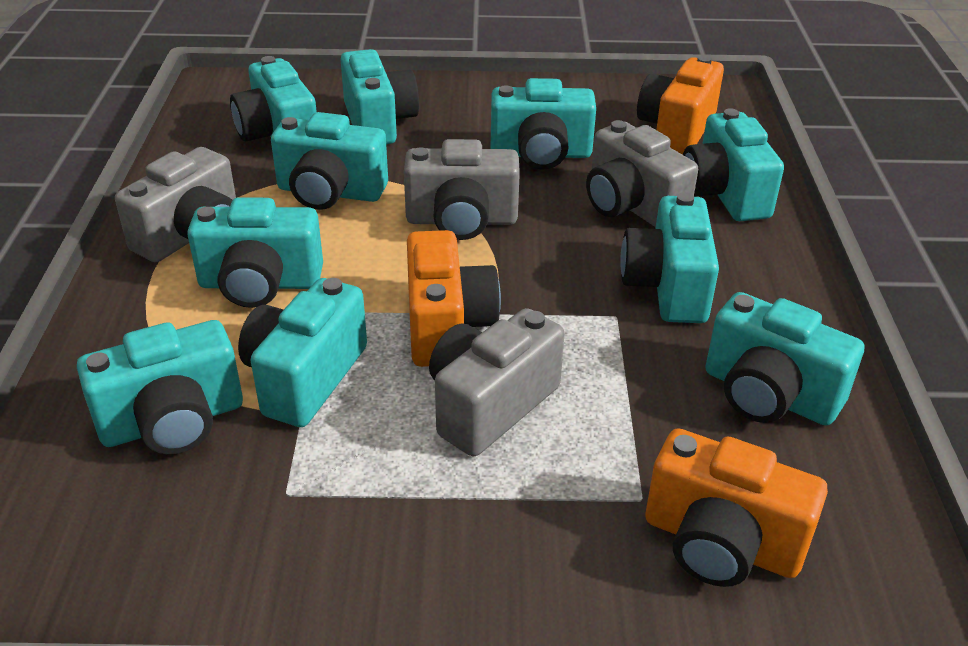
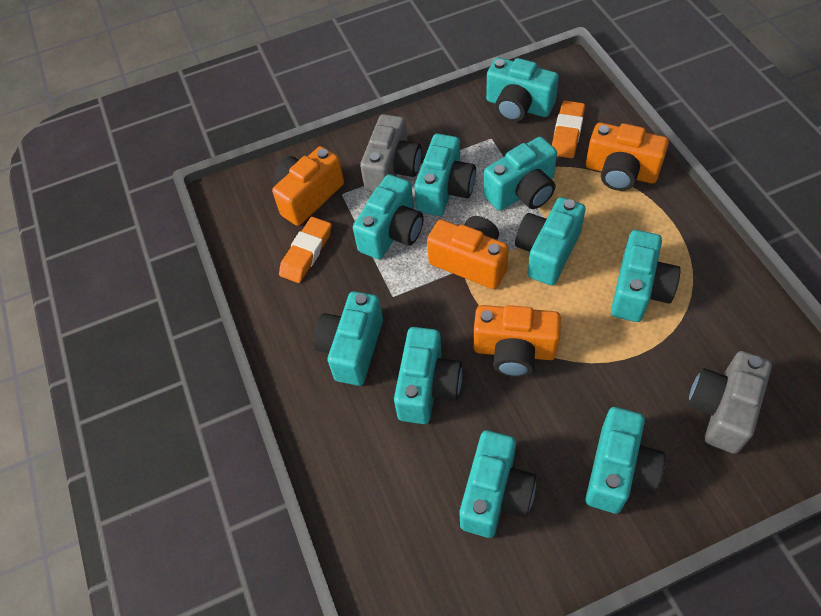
grey camera: 4 -> 2
orange camera: 3 -> 4
orange eraser: 0 -> 2

